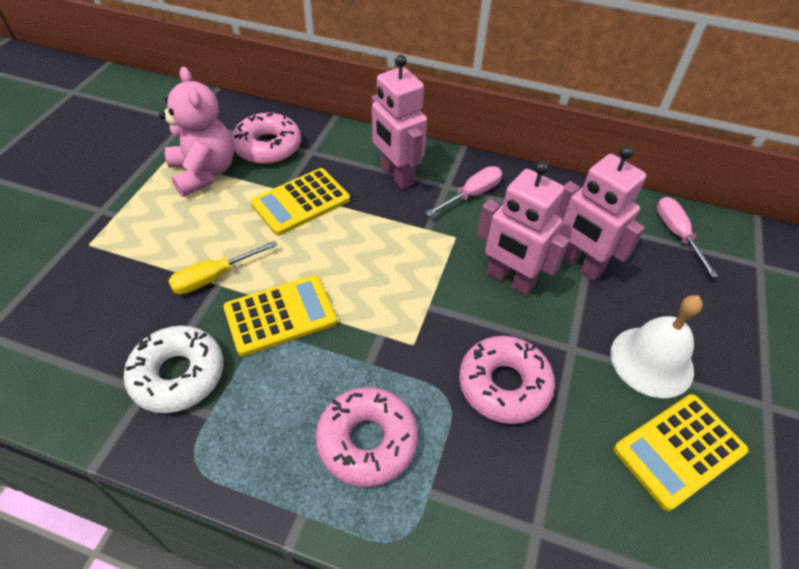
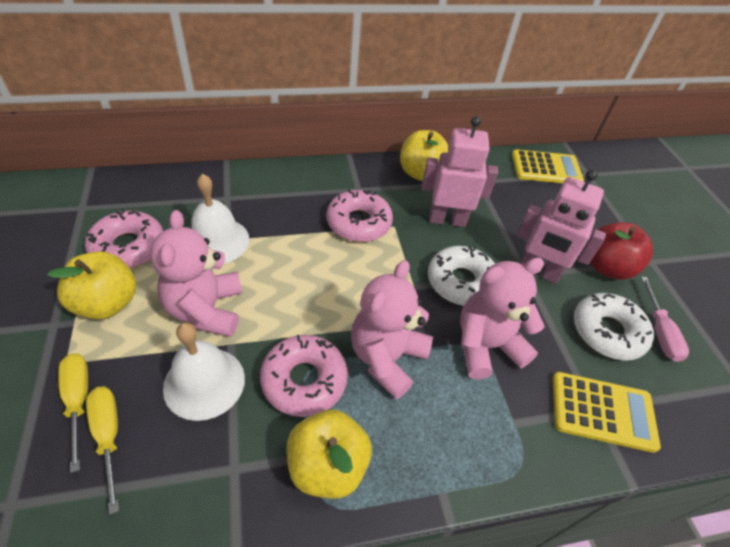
pink robot: 3 -> 2
pink screwdriver: 2 -> 1
pink teddy bear: 1 -> 3
red apple: 0 -> 1
white bell: 1 -> 2
white donut: 1 -> 2
yellow apple: 0 -> 3
yellow calculator: 3 -> 2
yellow screwdriver: 1 -> 2

